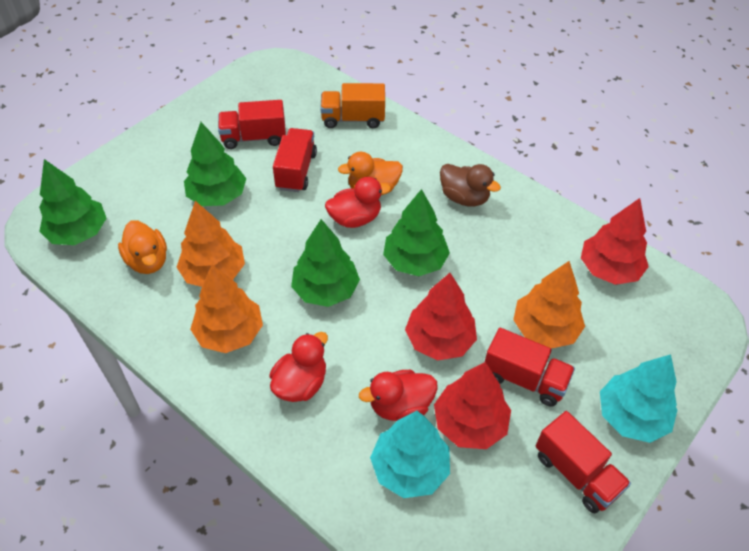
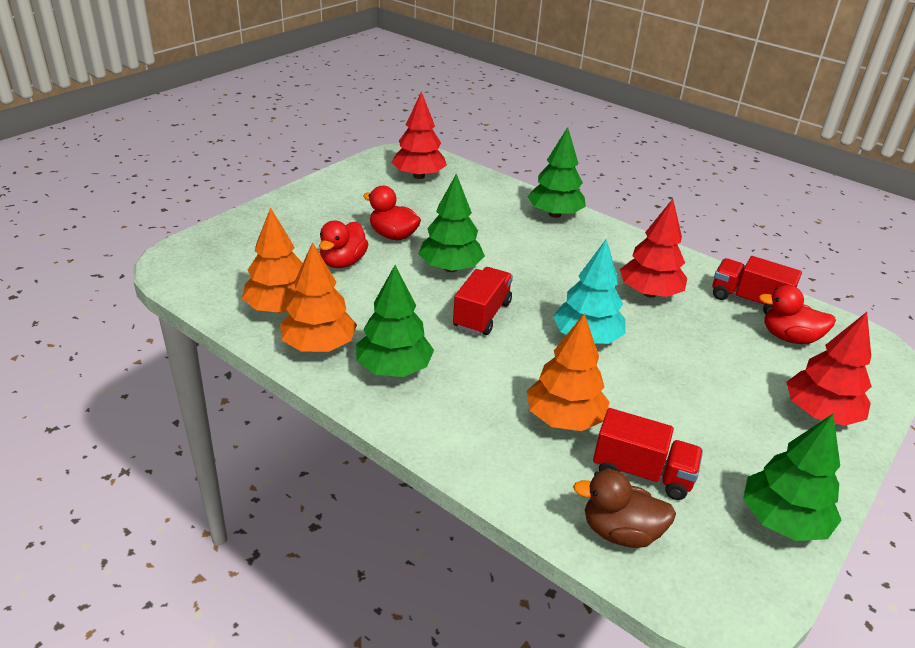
orange duck: 2 -> 0
orange truck: 1 -> 0
red truck: 4 -> 3
turquoise tree: 2 -> 1

